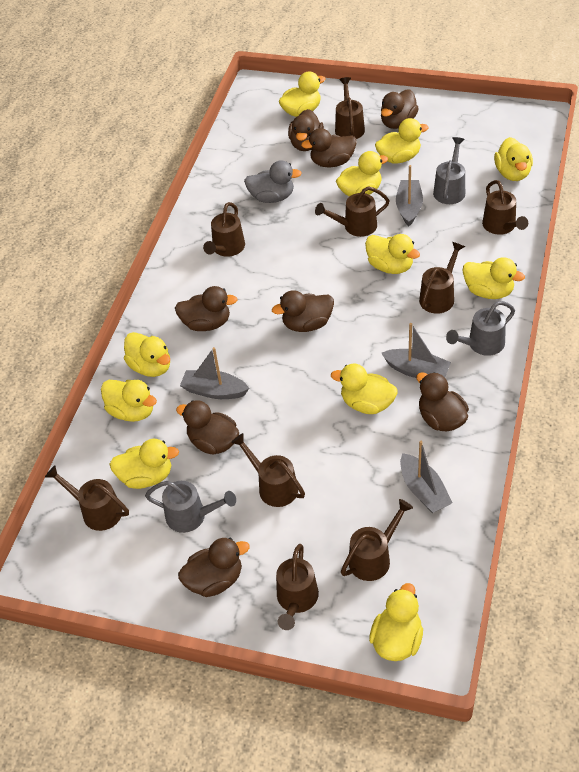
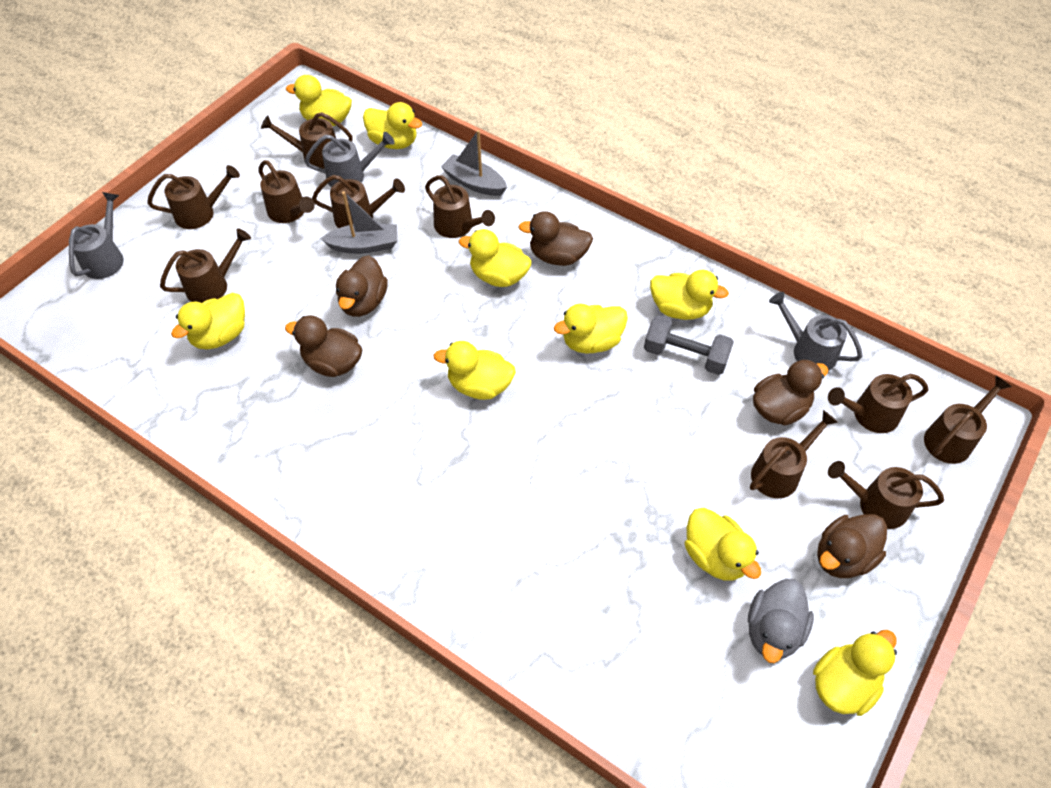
brown duck: 8 -> 5
brown watering can: 9 -> 10
grey boat: 4 -> 2
grey dumbbell: 0 -> 1
yellow duck: 11 -> 9

